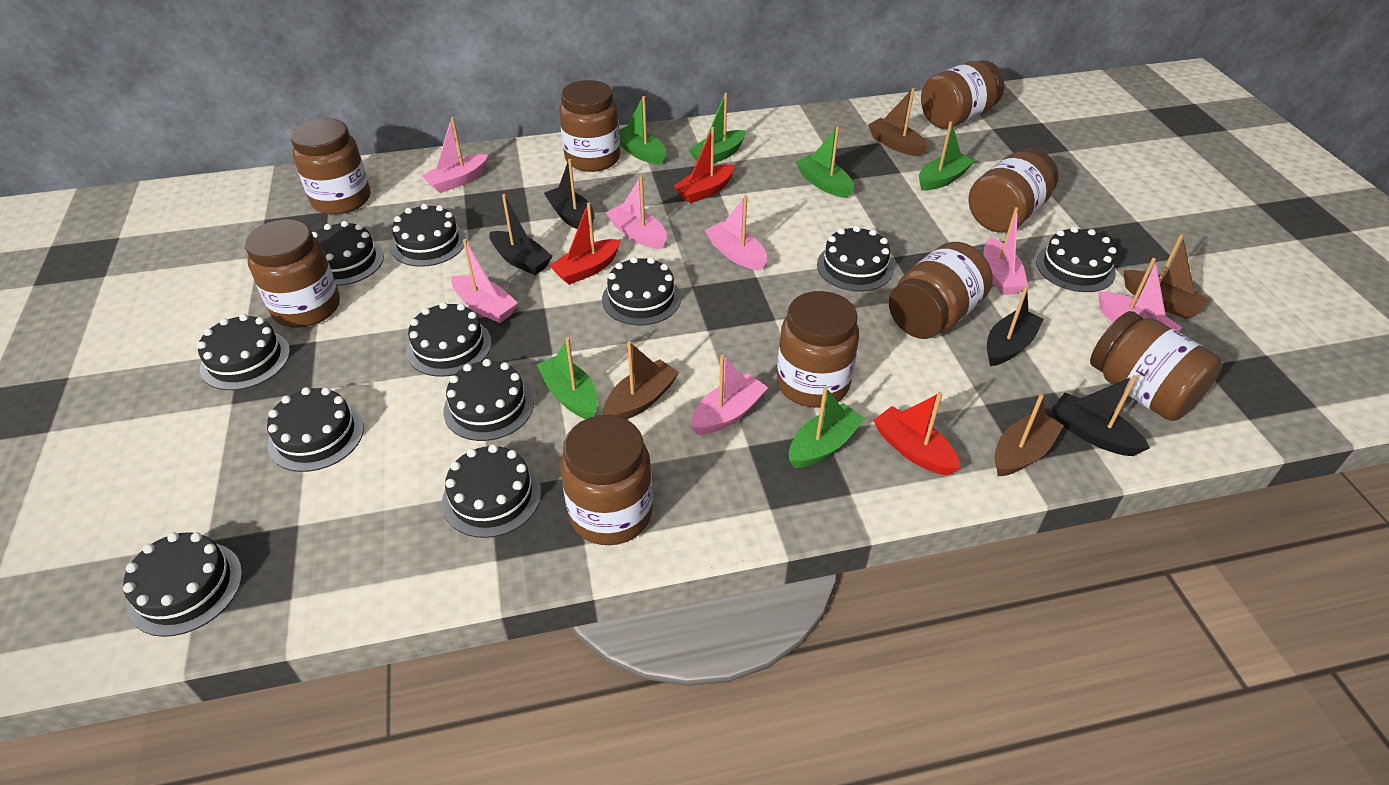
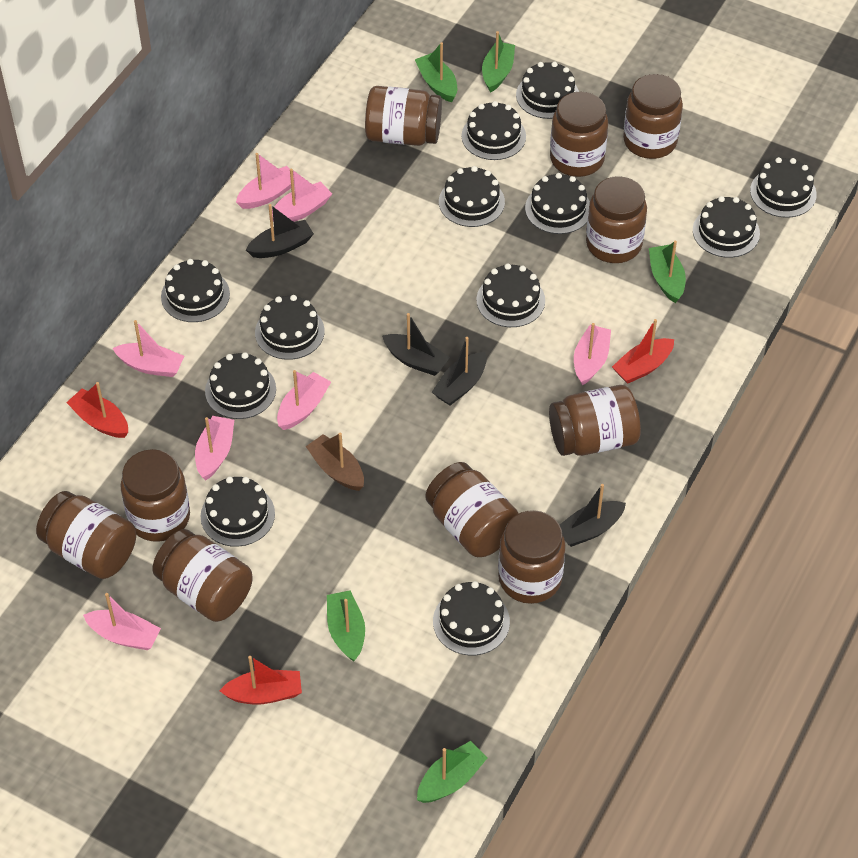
black cake: 11 -> 12
brown boat: 4 -> 1
brown jar: 9 -> 10
green boat: 6 -> 5

